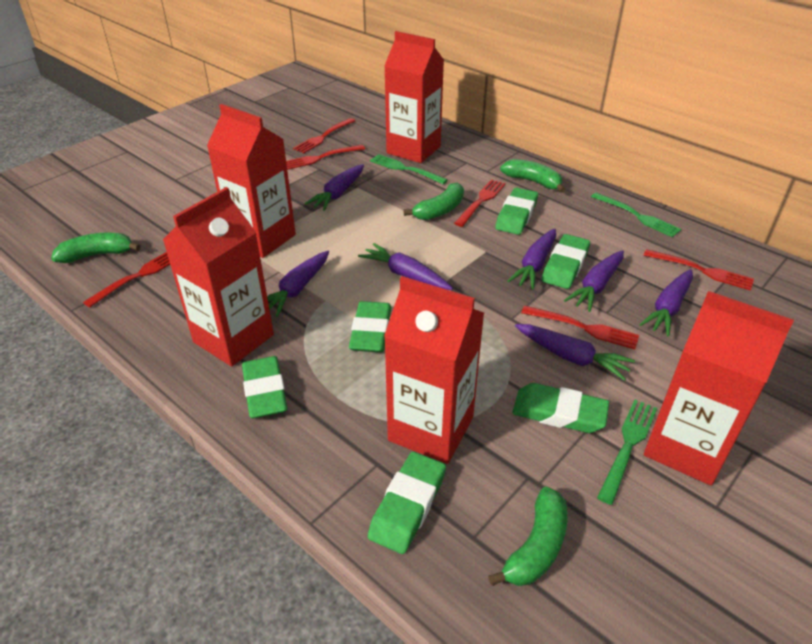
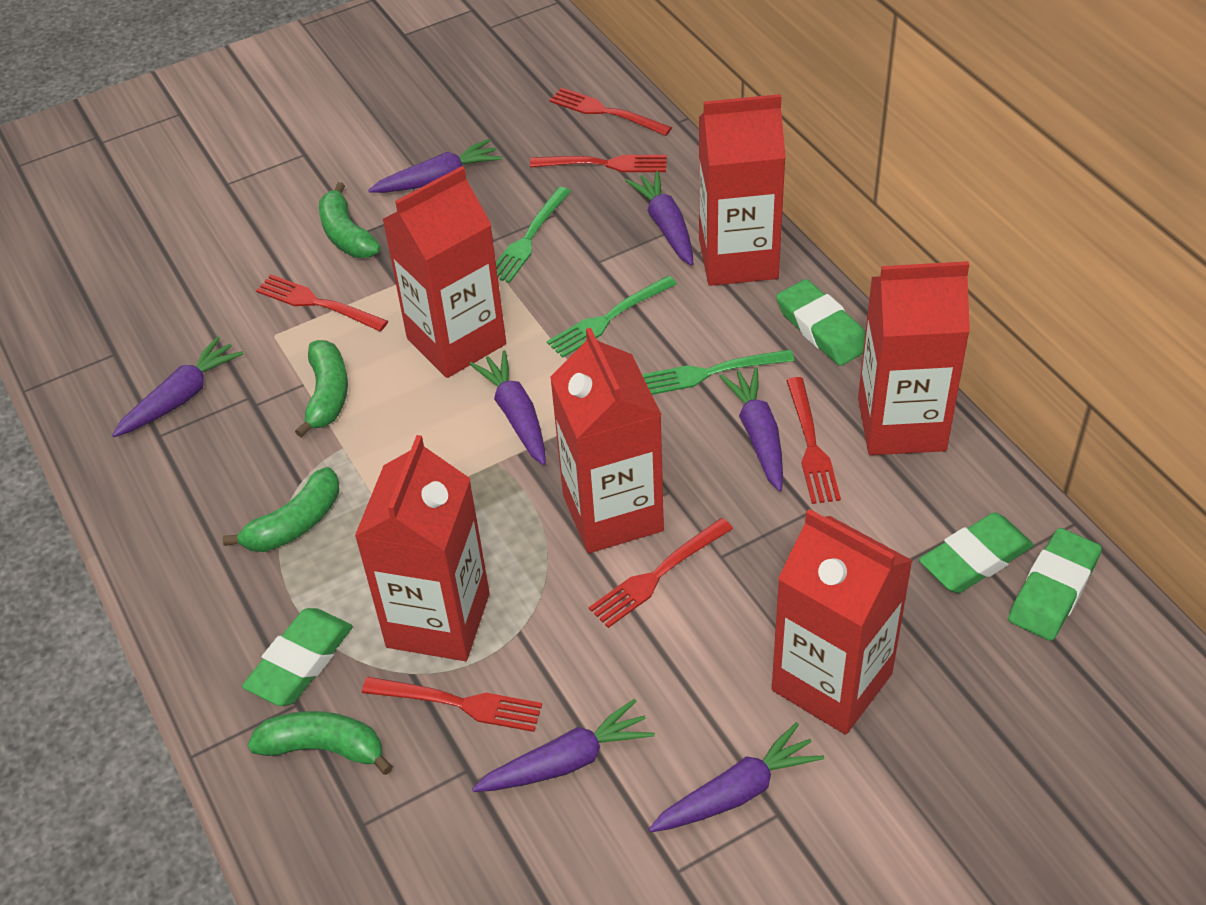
green eraser: 6 -> 4
red carton: 5 -> 6

